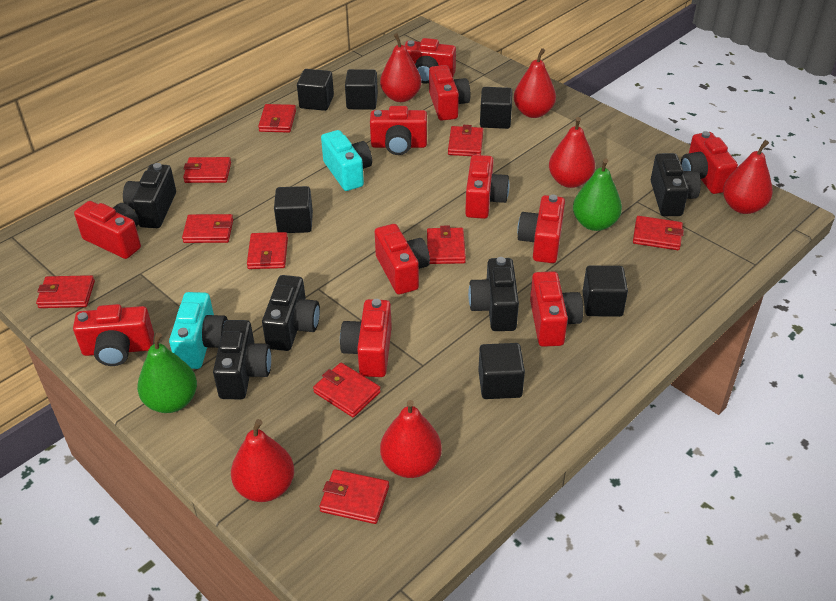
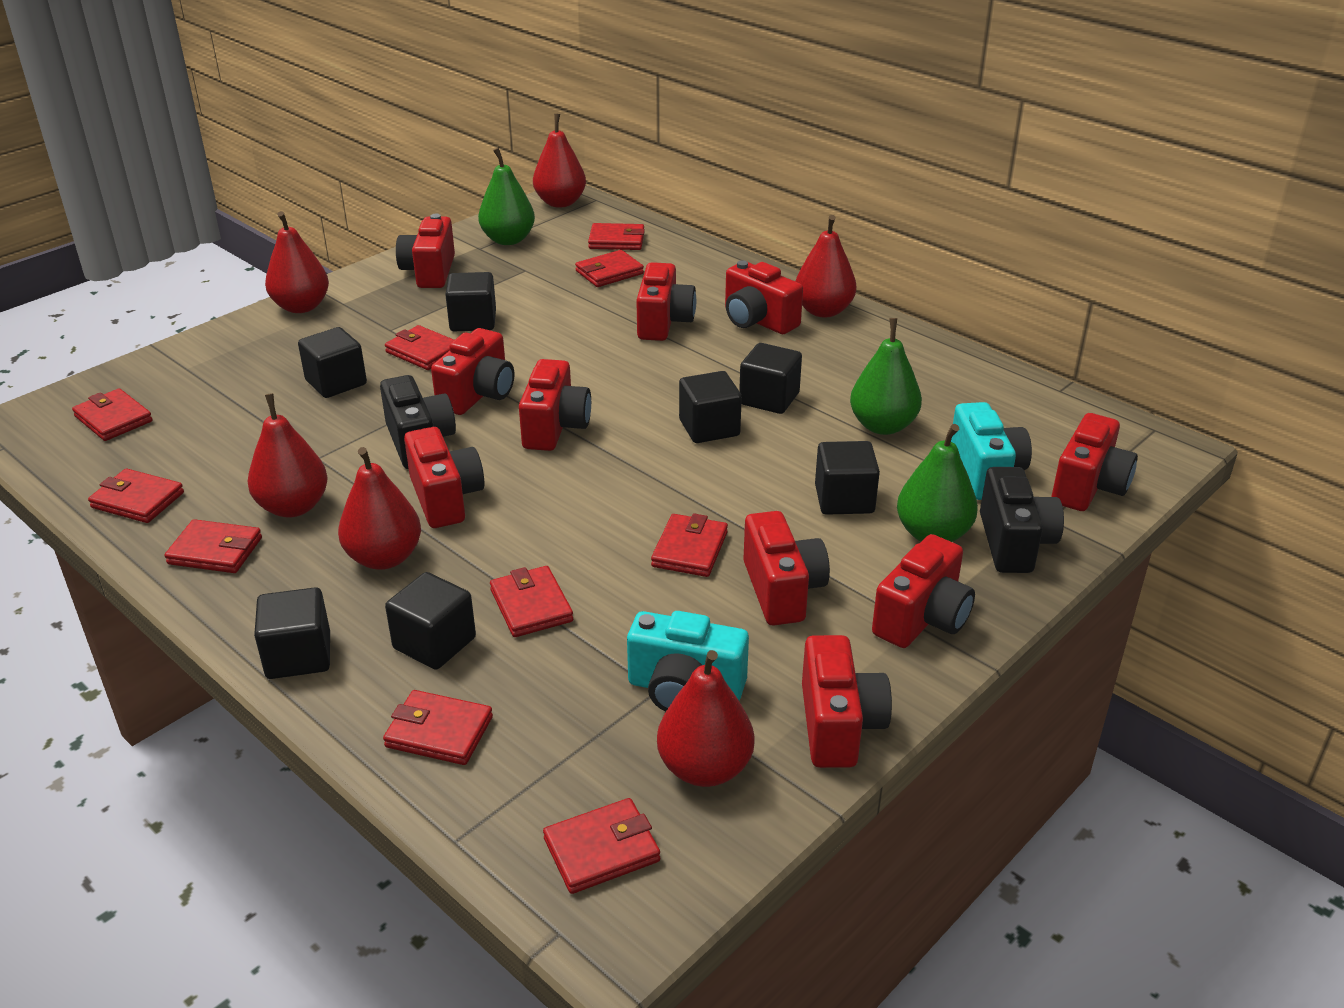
black camera: 5 -> 2
black cube: 6 -> 7
green pear: 2 -> 3
red camera: 11 -> 10

